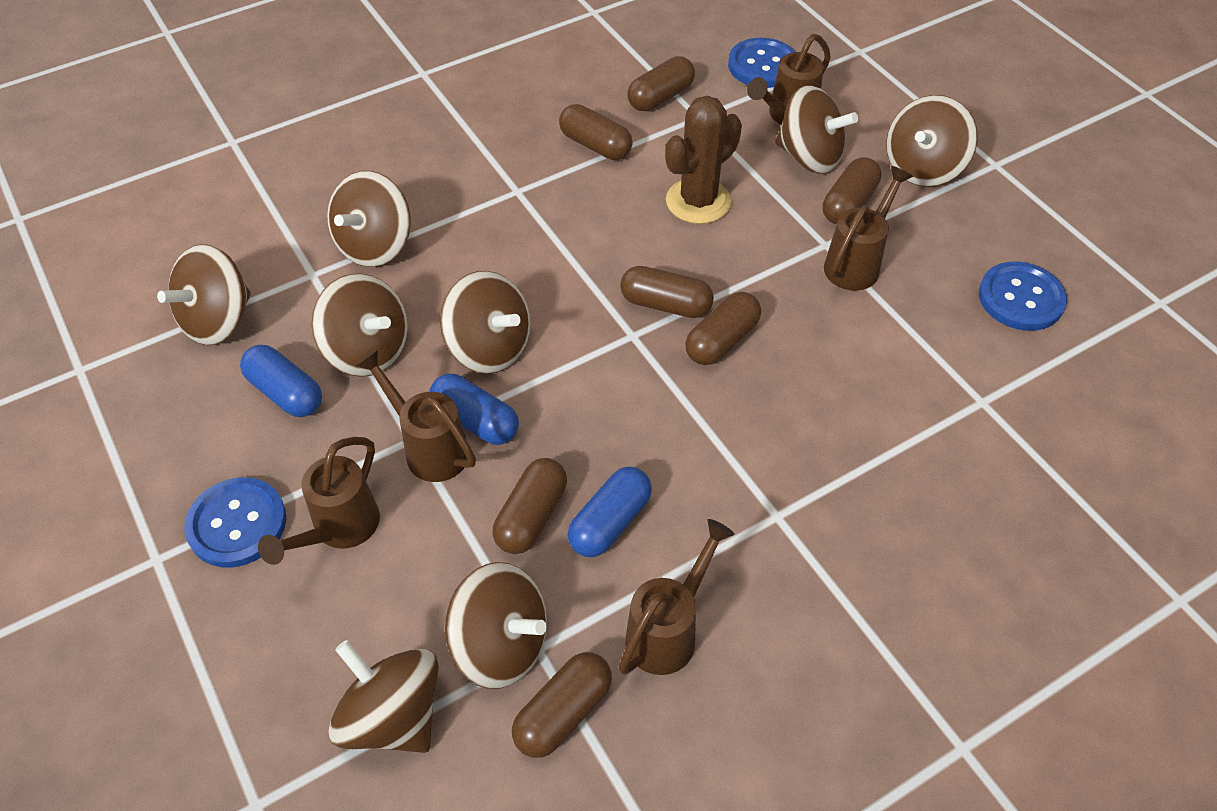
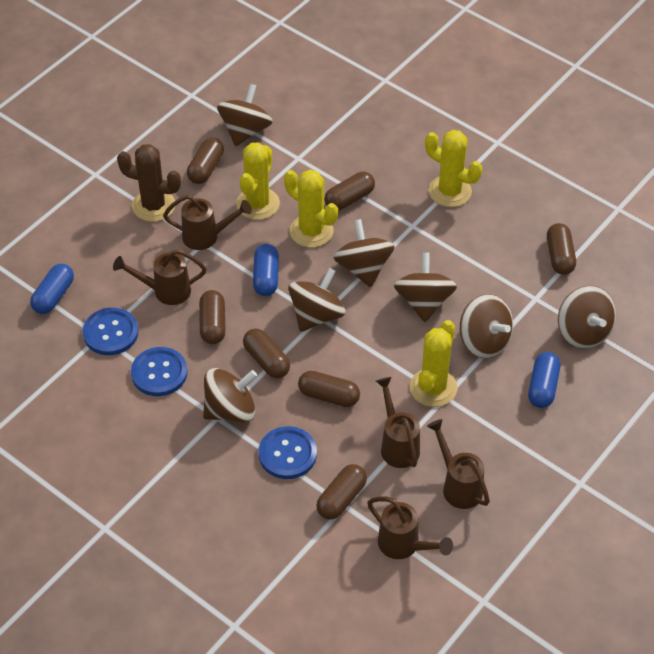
brown spinning top: 8 -> 7
yellow cactus: 0 -> 4

